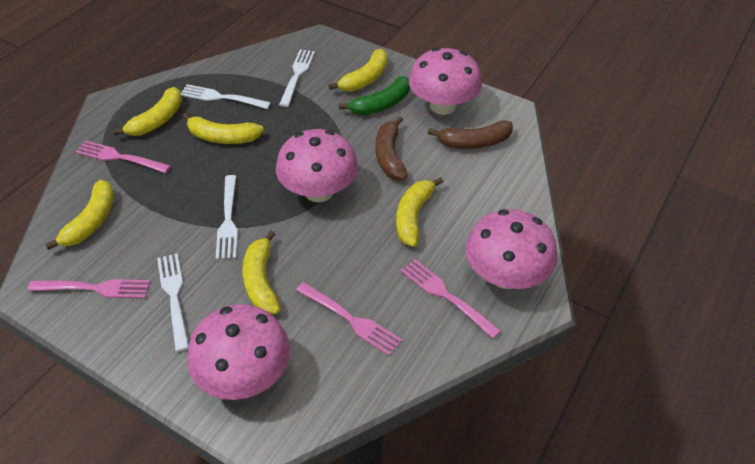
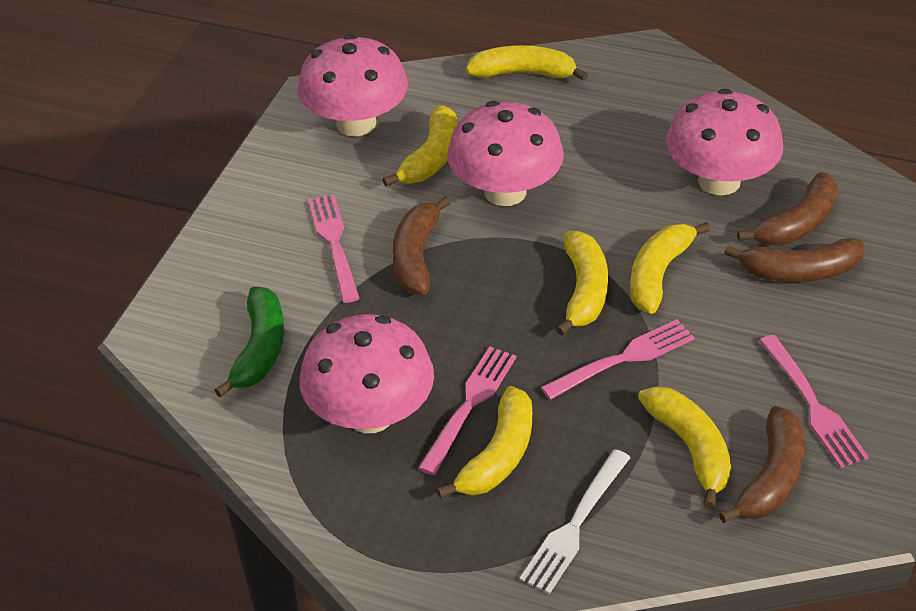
brown banana: 2 -> 4
white fork: 4 -> 1

